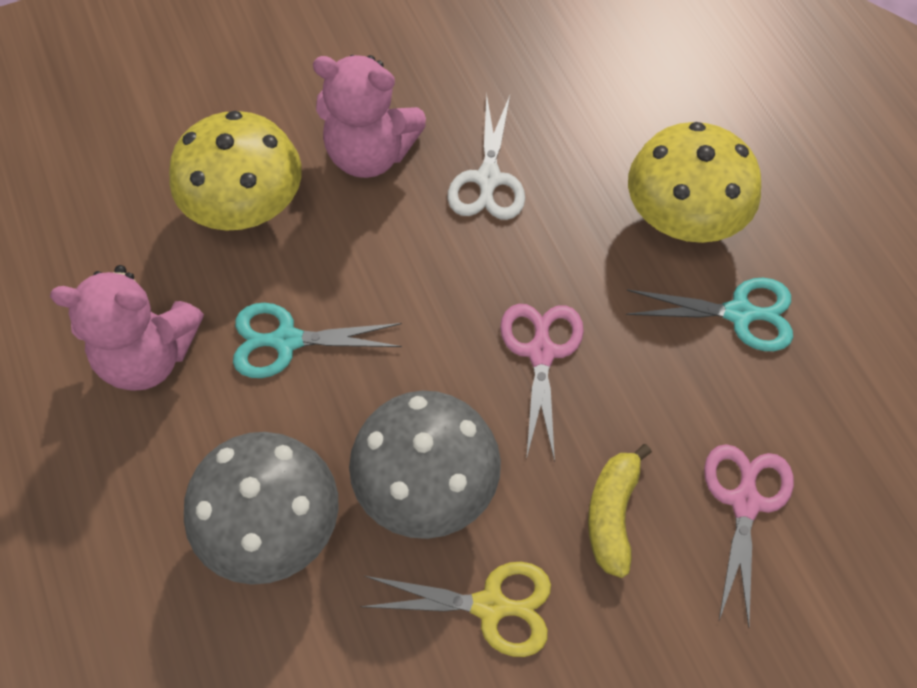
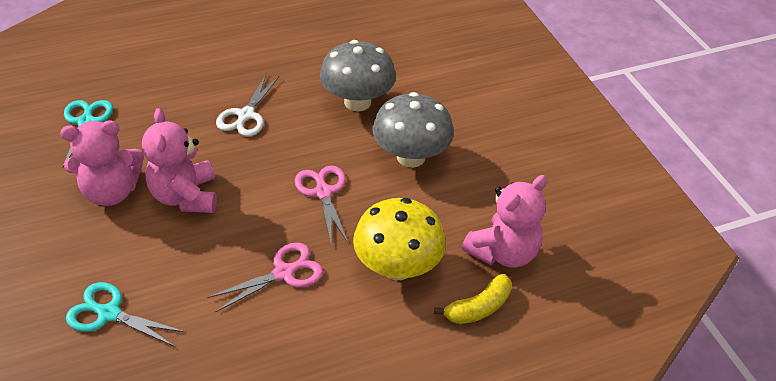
pink teddy bear: 2 -> 3
yellow mushroom: 2 -> 1
yellow scissors: 1 -> 0

